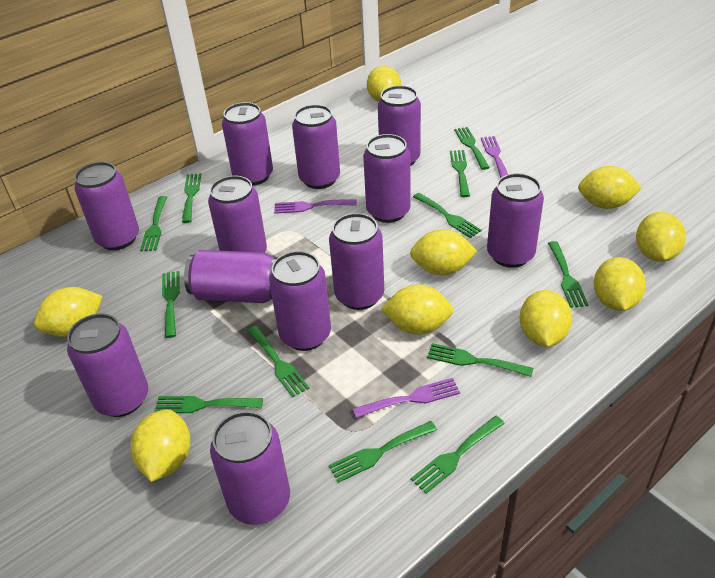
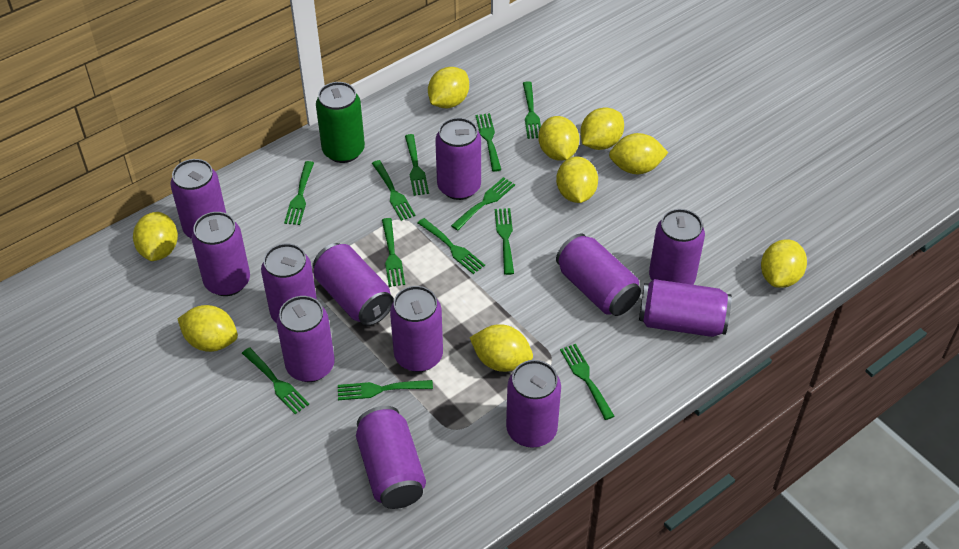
green can: 0 -> 1
purple fork: 3 -> 0

